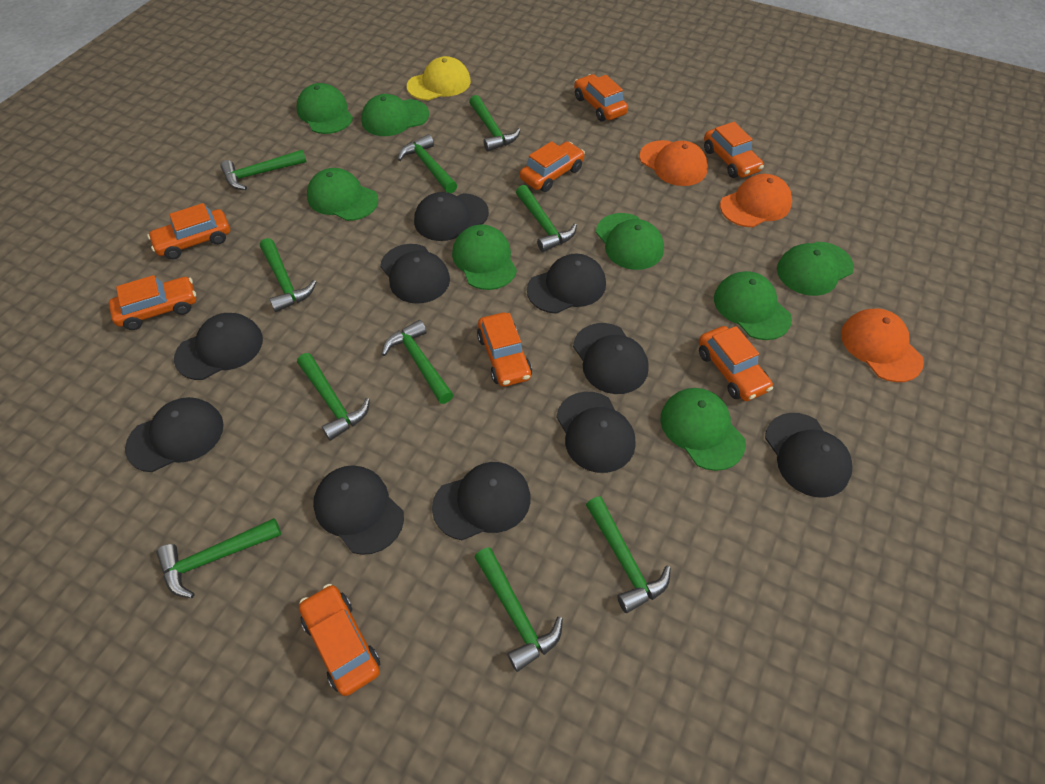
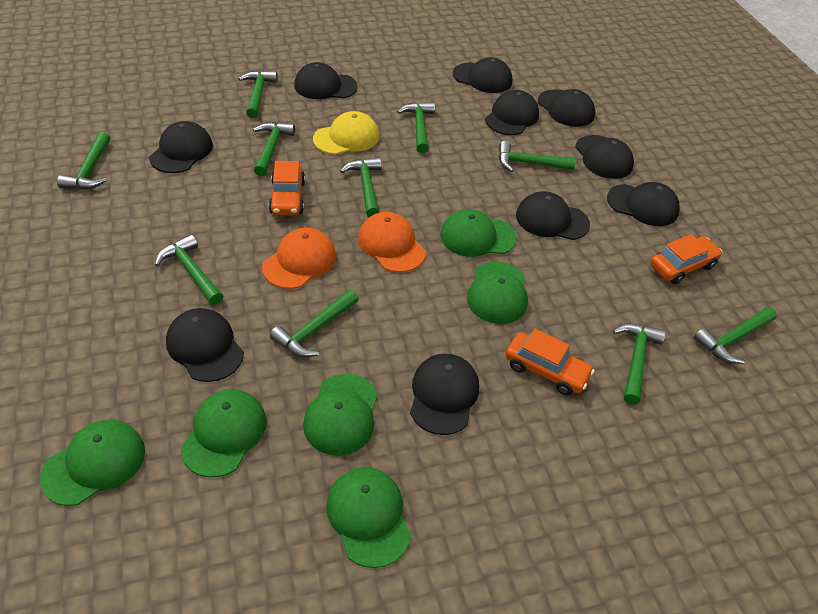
green cap: 8 -> 6
orange cap: 3 -> 2
orange car: 8 -> 3

